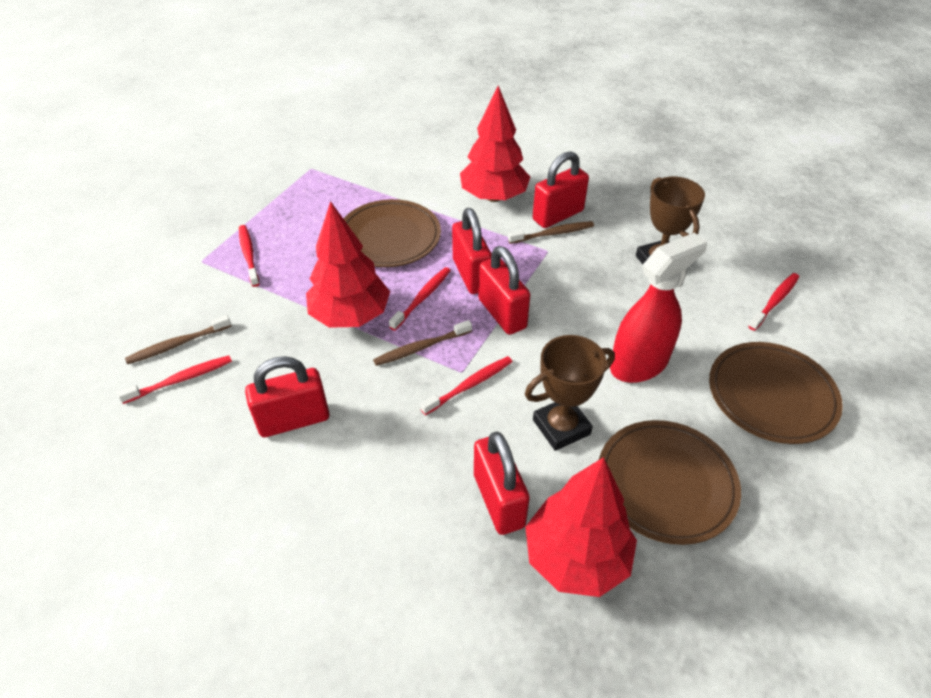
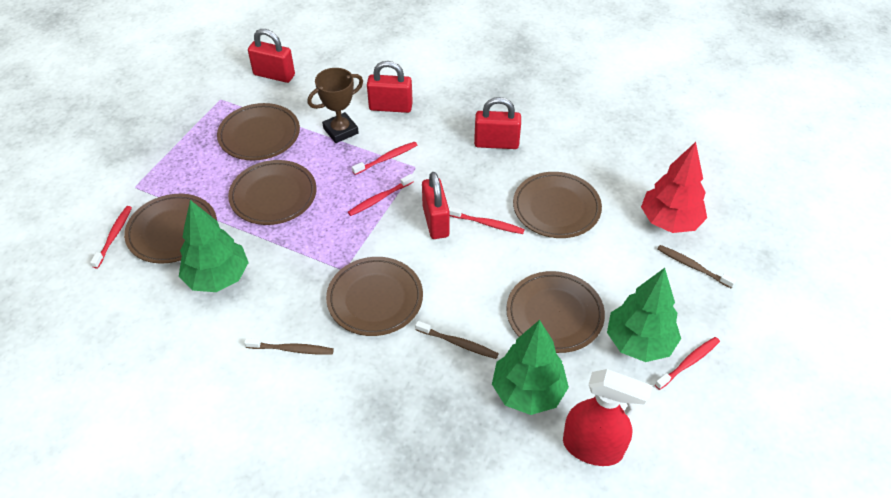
brown plate: 3 -> 6
brown trophy: 2 -> 1
green tree: 0 -> 3
red padlock: 5 -> 4
red tree: 3 -> 1

